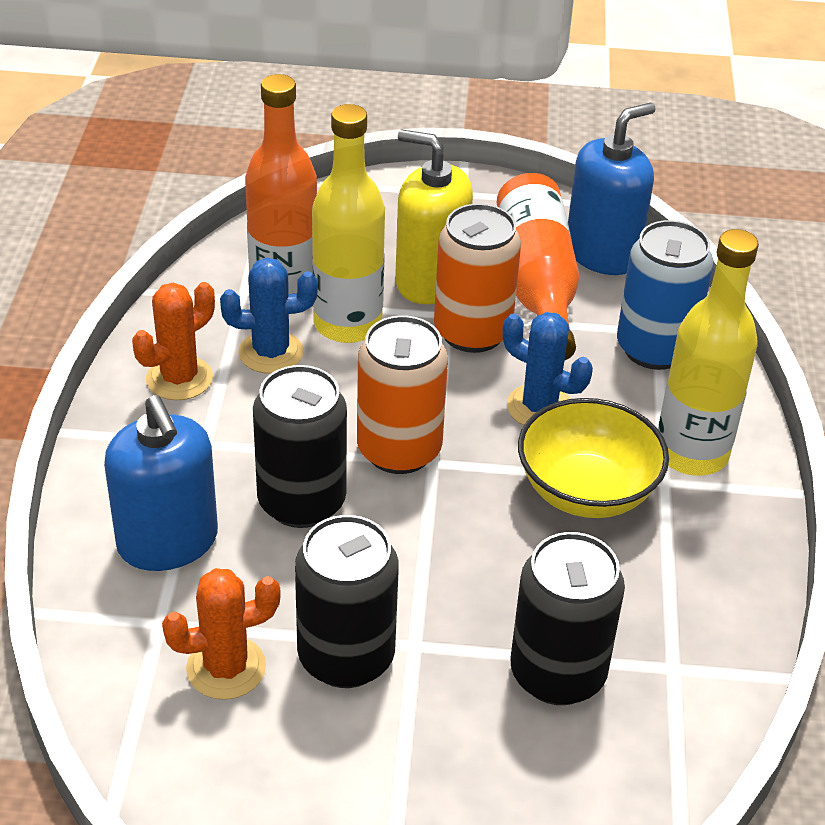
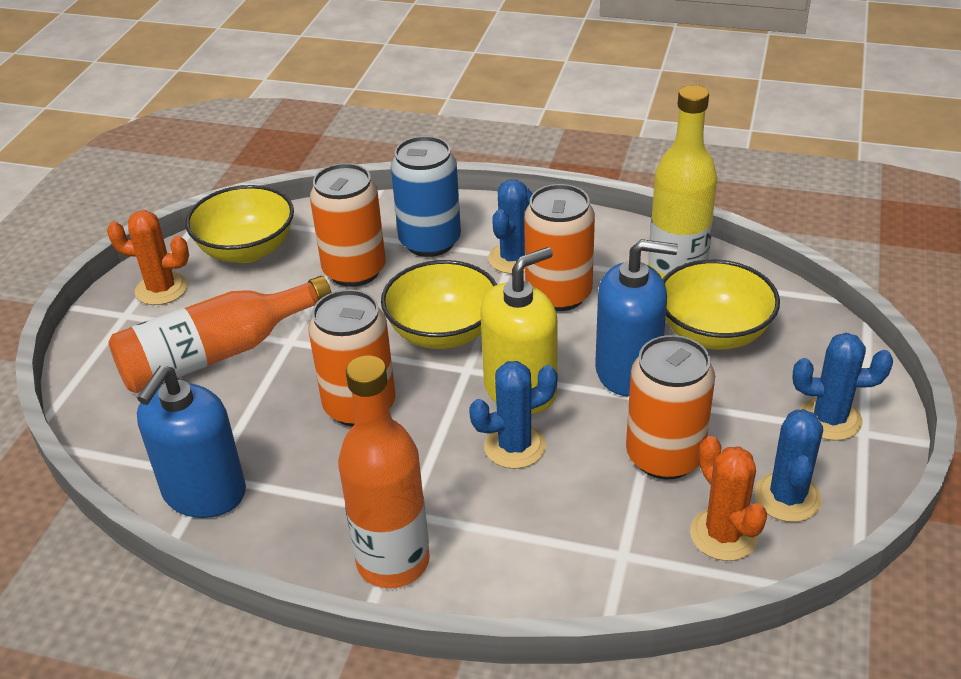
black can: 3 -> 0
blue cactus: 2 -> 4
orange can: 2 -> 4
yellow bottle: 2 -> 1
yellow bowl: 1 -> 3

